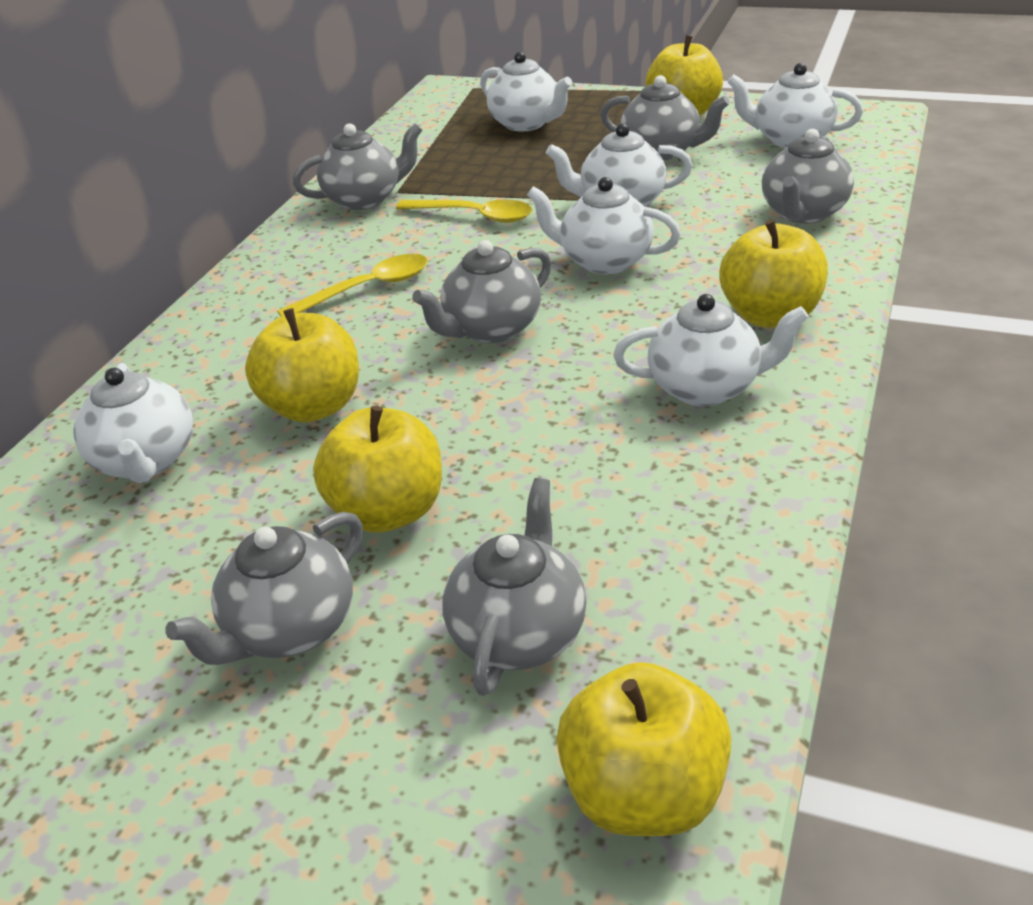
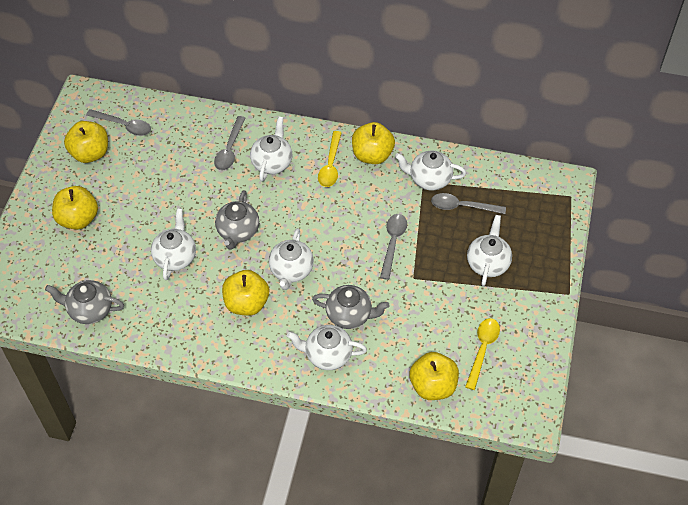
grey spoon: 0 -> 4
grey teapot: 6 -> 3

